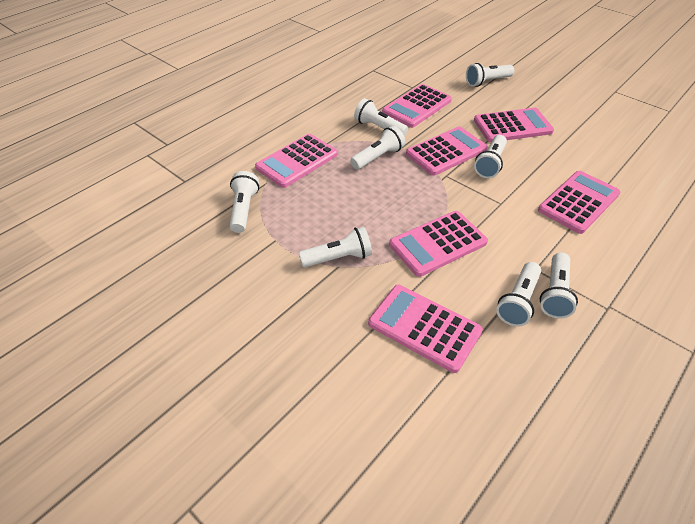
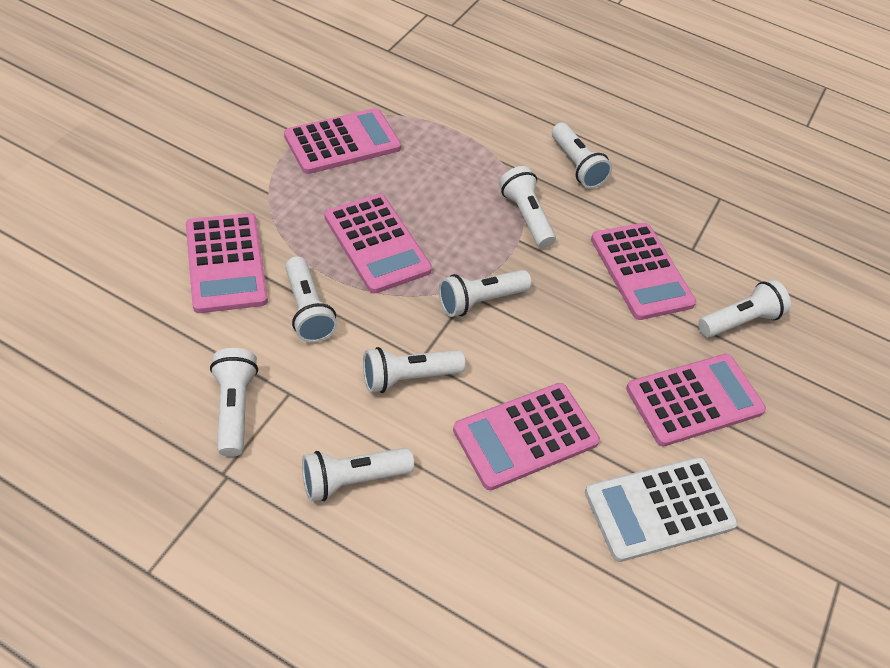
pink calculator: 7 -> 6
white calculator: 0 -> 1

